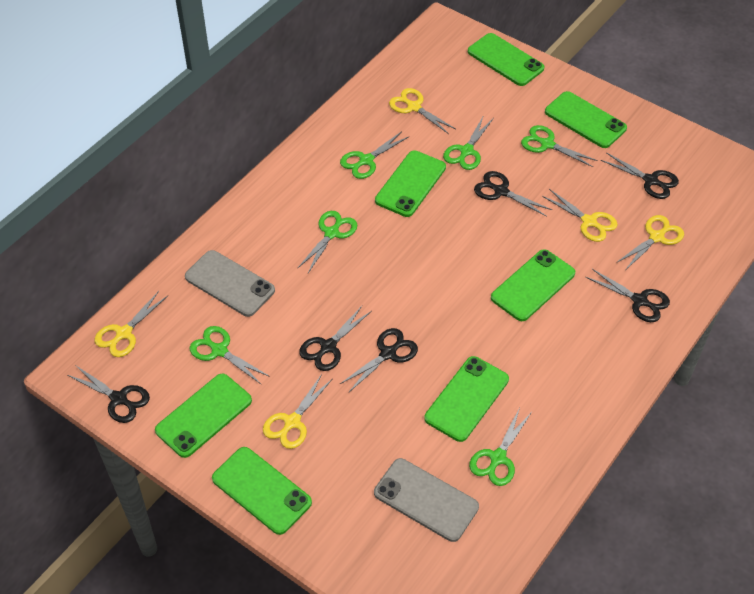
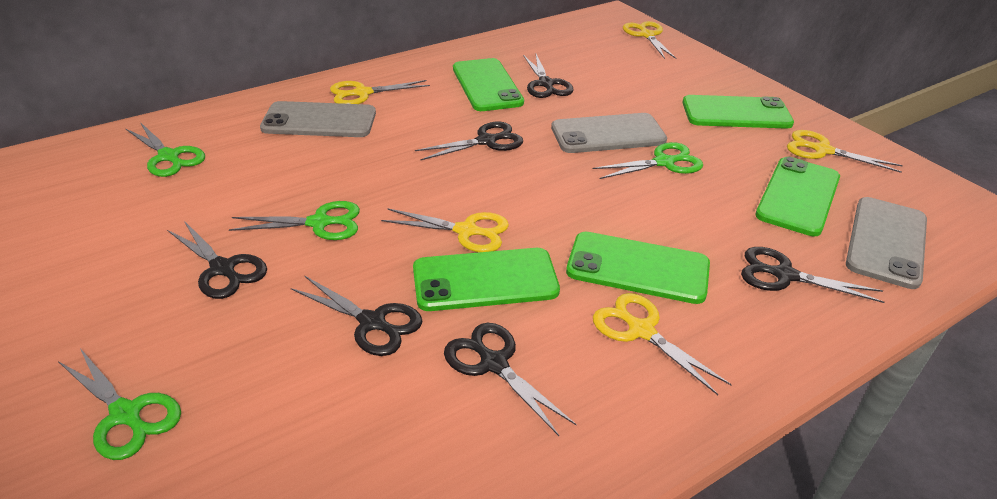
green phone: 7 -> 5
green scissors: 6 -> 4
grey phone: 2 -> 3

